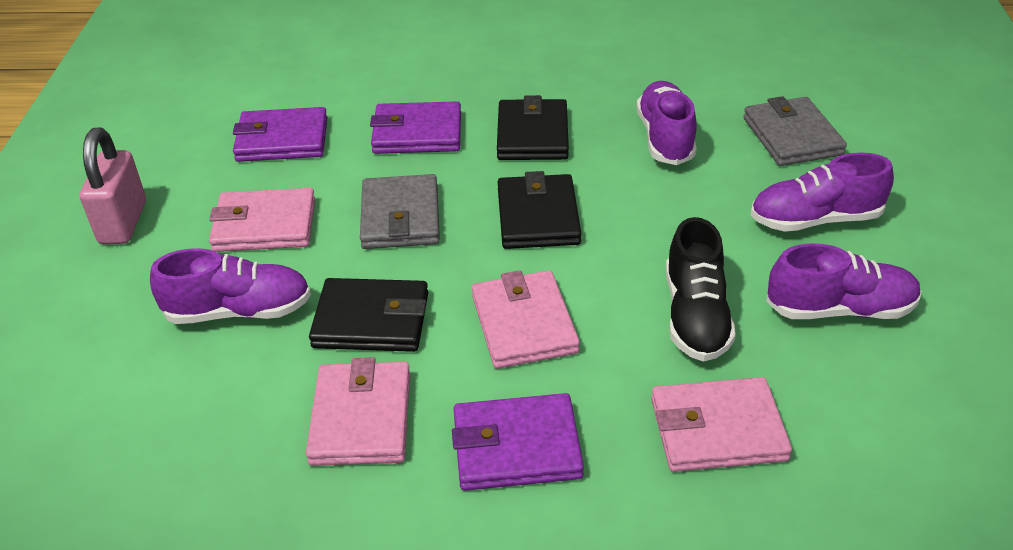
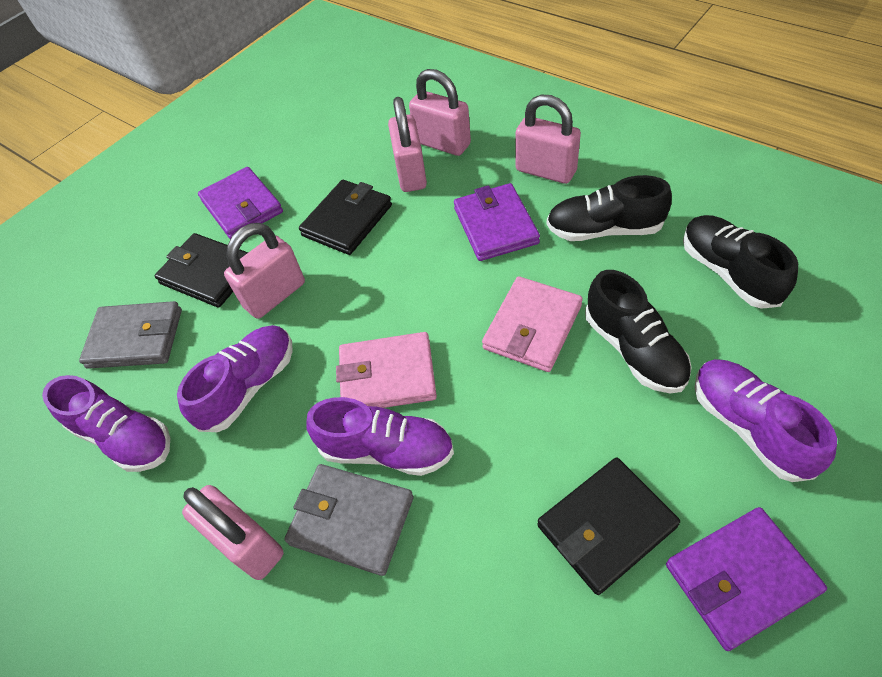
black shoe: 1 -> 3
pink padlock: 1 -> 5
pink wallet: 4 -> 2

